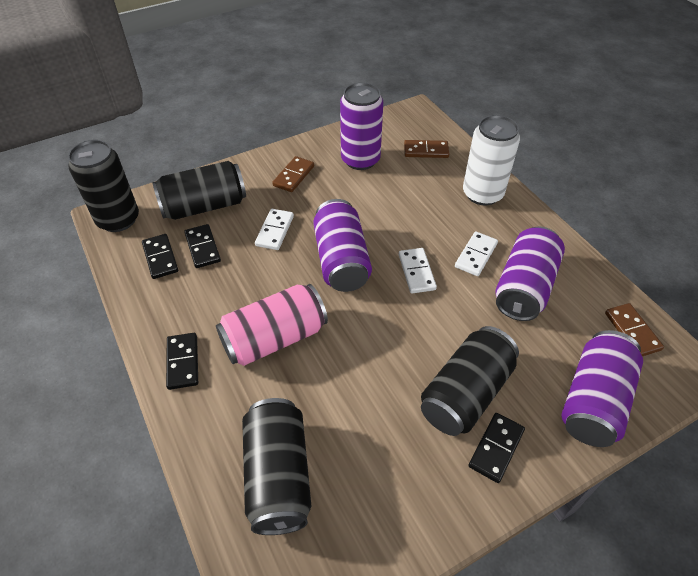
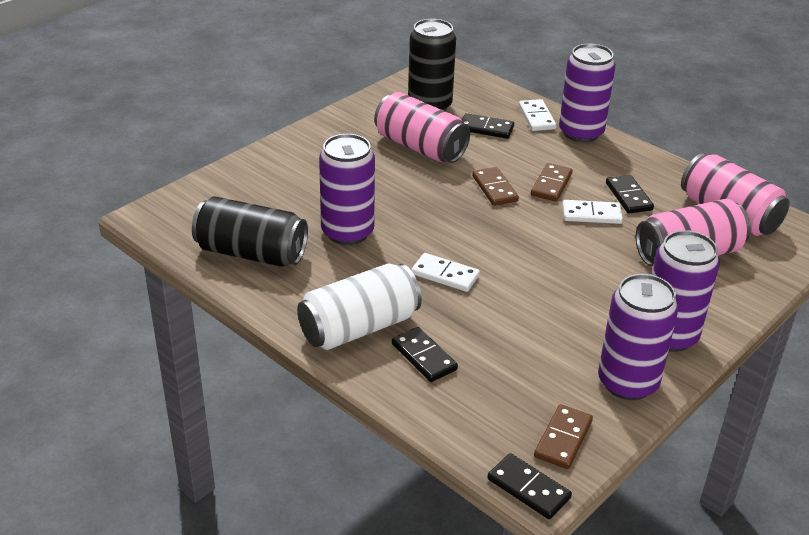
black can: 4 -> 2
pink can: 1 -> 3

